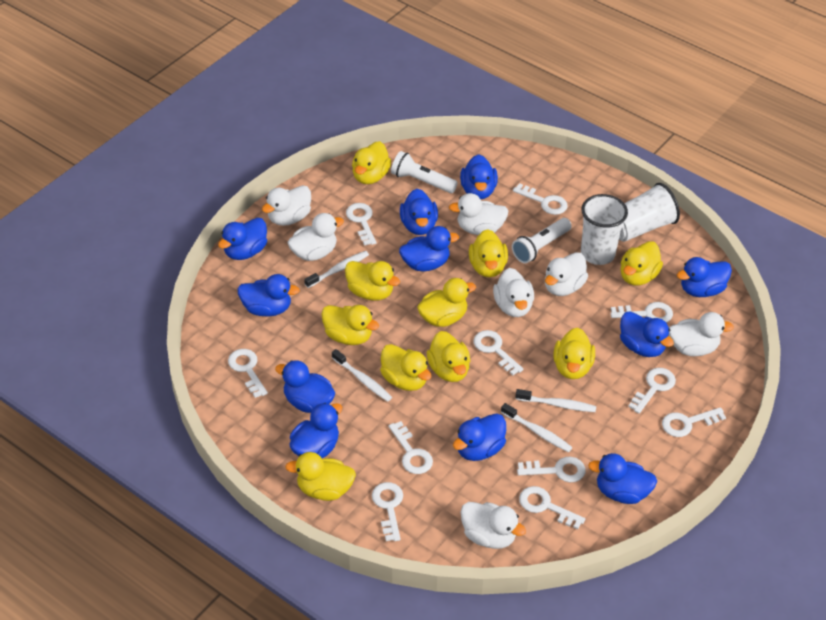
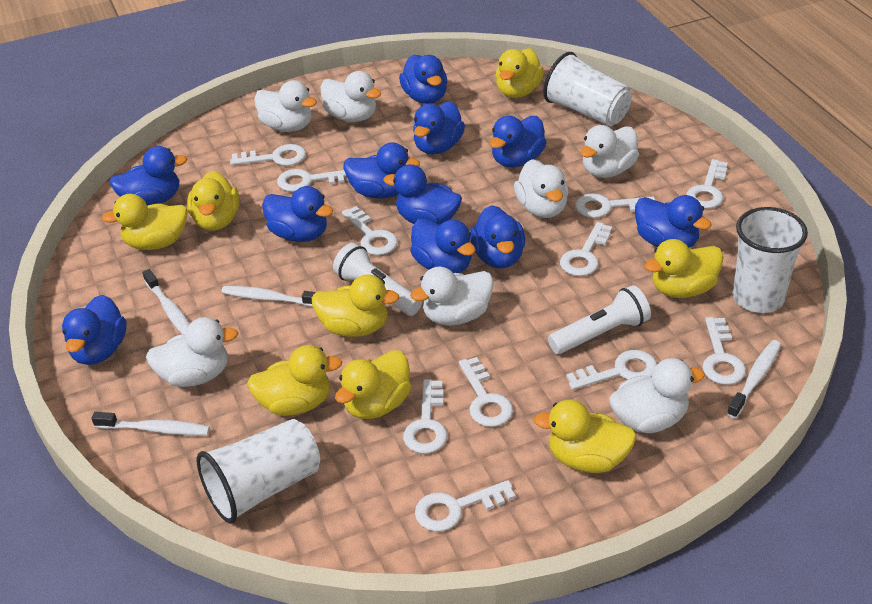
white cup: 2 -> 3
yellow duck: 10 -> 8

